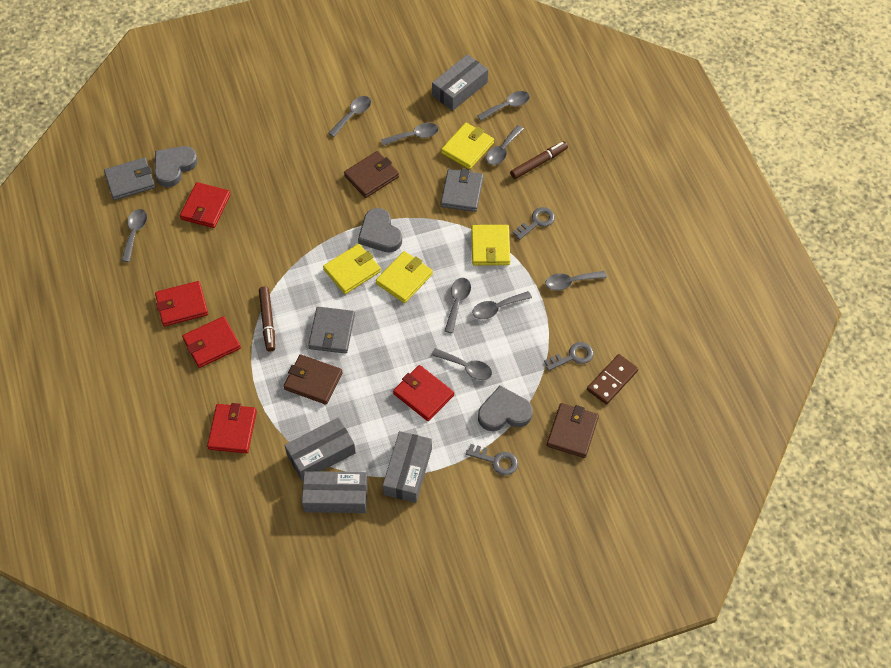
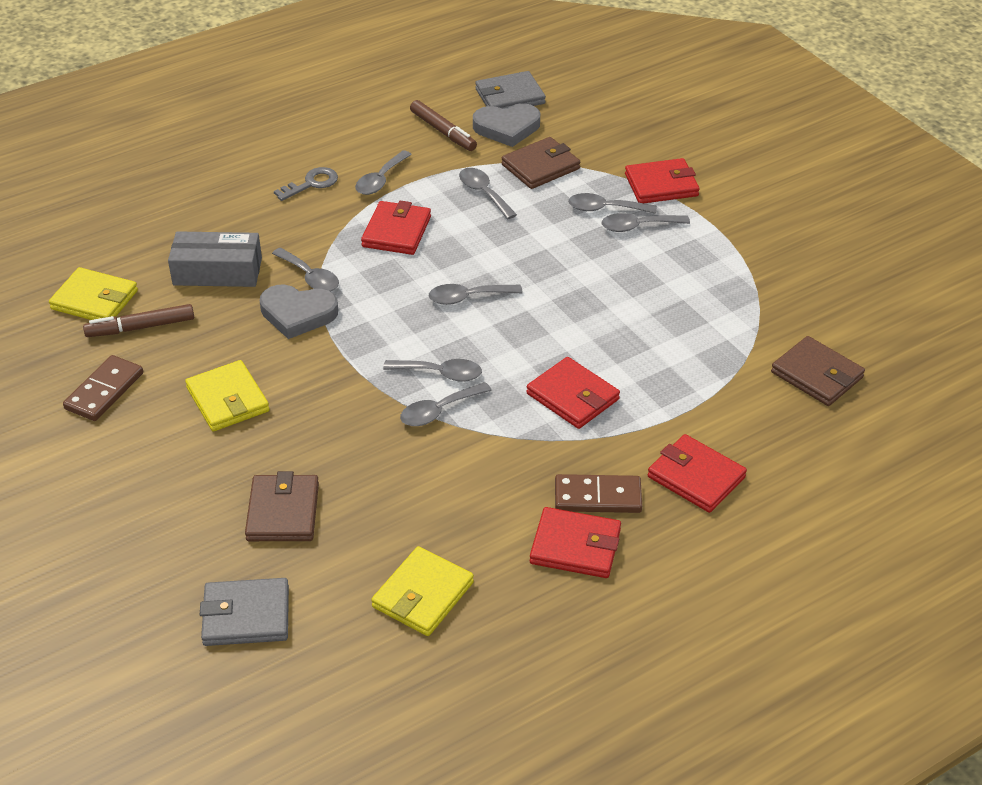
brown domino: 1 -> 2
grey box: 4 -> 1
grey heart: 3 -> 2
grey key: 3 -> 1
grey spoon: 9 -> 8
grey wallet: 3 -> 2
yellow wallet: 4 -> 3

